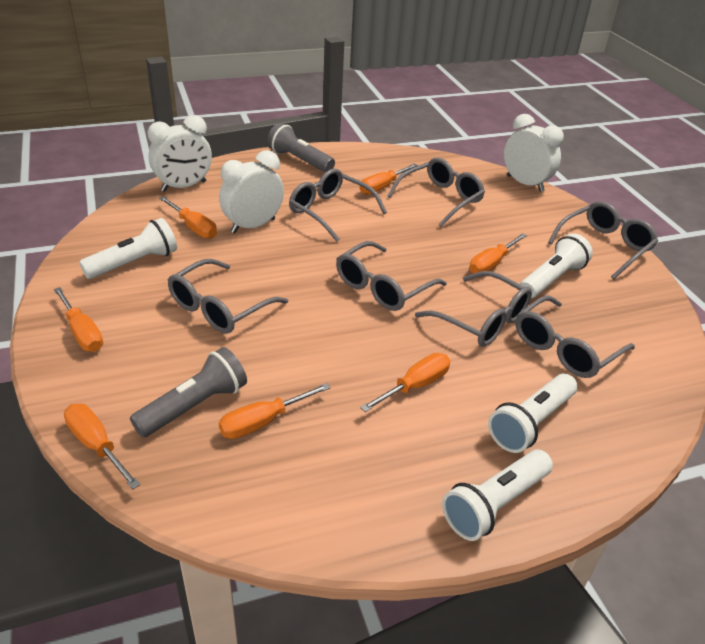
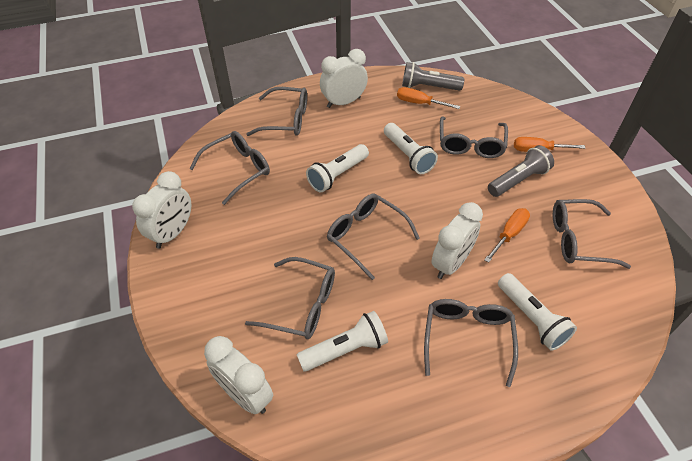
orange screwdriver: 7 -> 3
white clock: 3 -> 4

